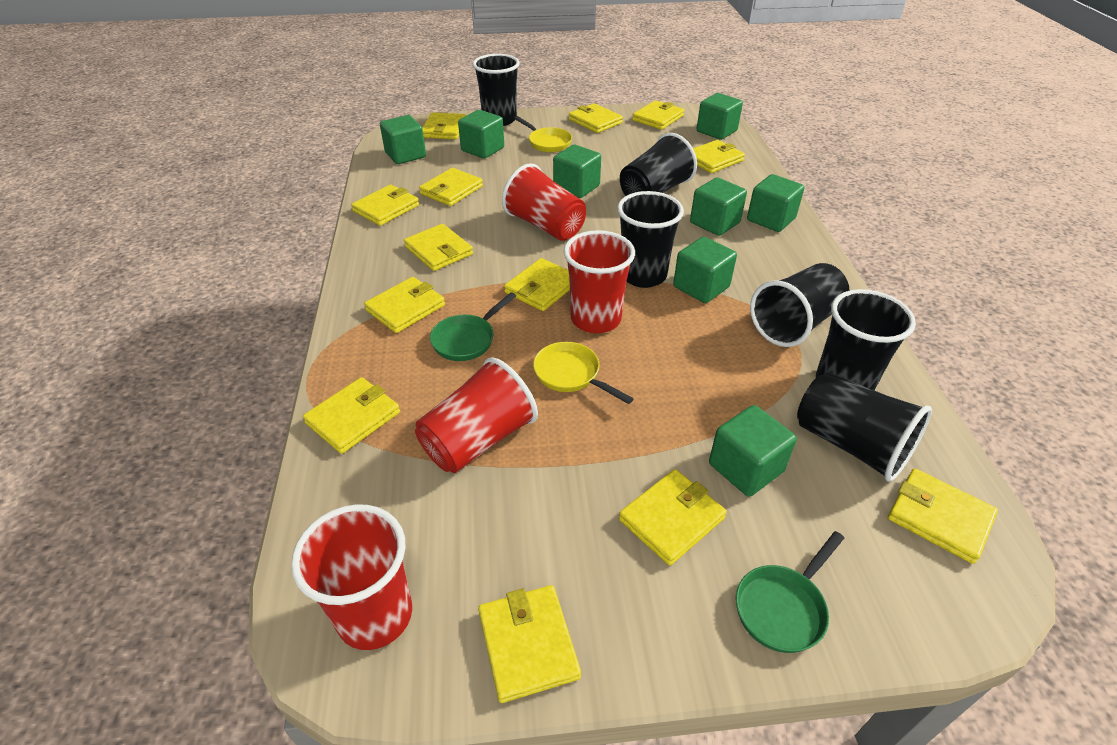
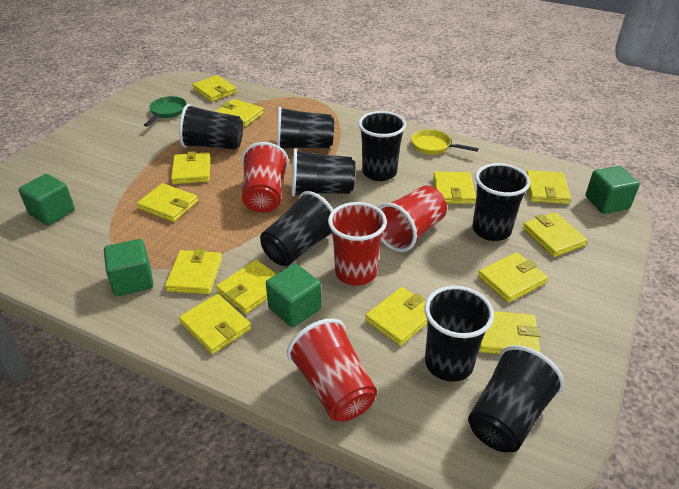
black cup: 6 -> 8
green cube: 8 -> 4
green pan: 2 -> 1
yellow pan: 2 -> 1

